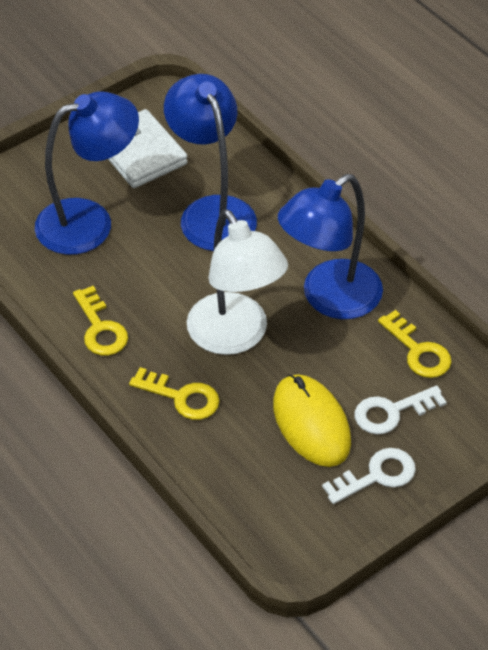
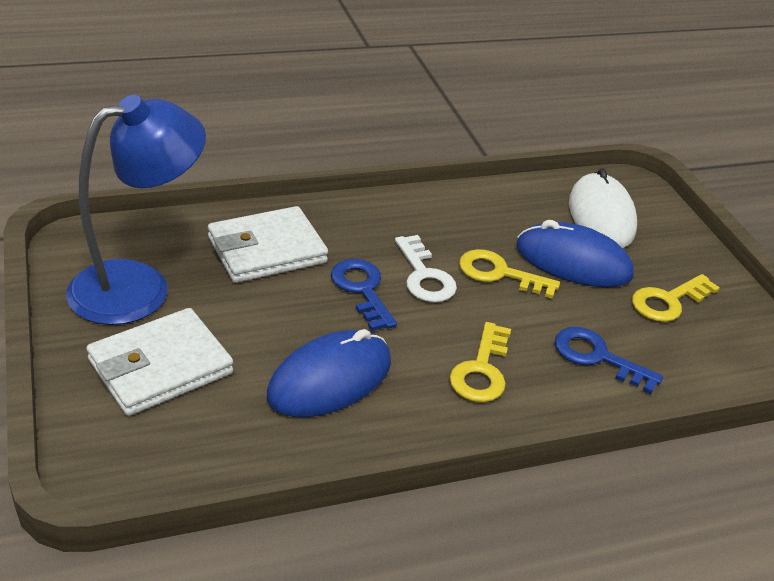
blue key: 0 -> 2
blue lamp: 3 -> 1
blue mouse: 0 -> 2
white key: 2 -> 1
white lamp: 1 -> 0
white mouse: 0 -> 1
white wallet: 1 -> 2
yellow mouse: 1 -> 0

